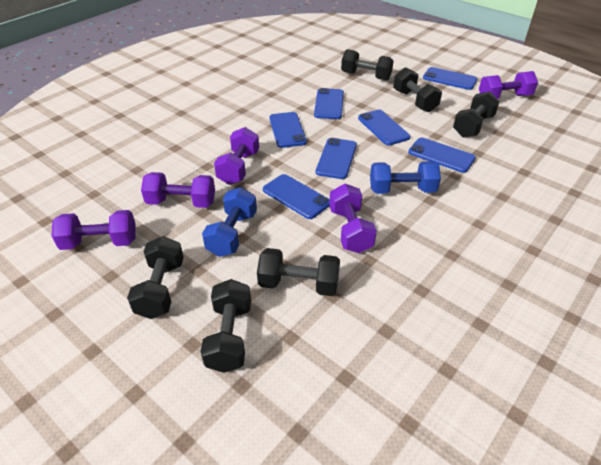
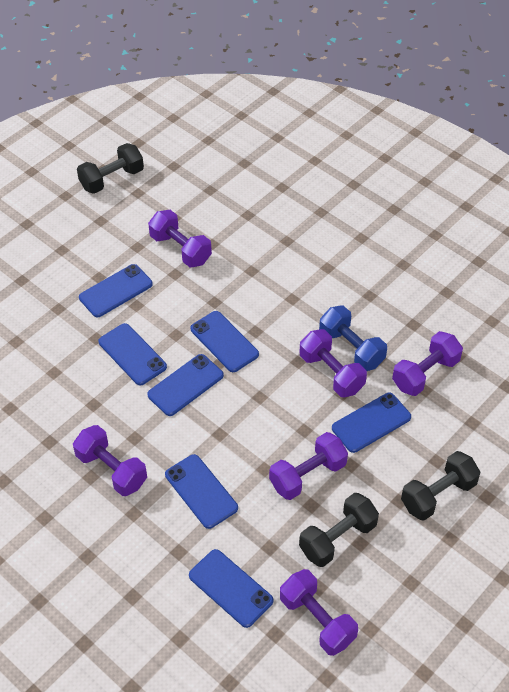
black dumbbell: 6 -> 3
blue dumbbell: 2 -> 1
purple dumbbell: 5 -> 6

